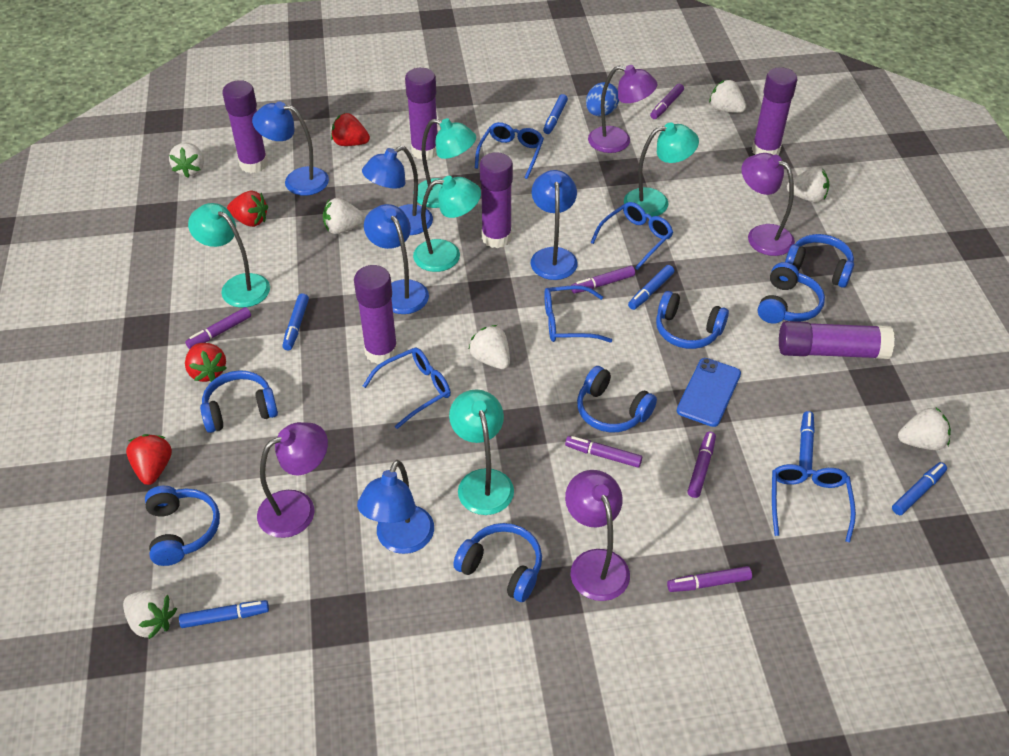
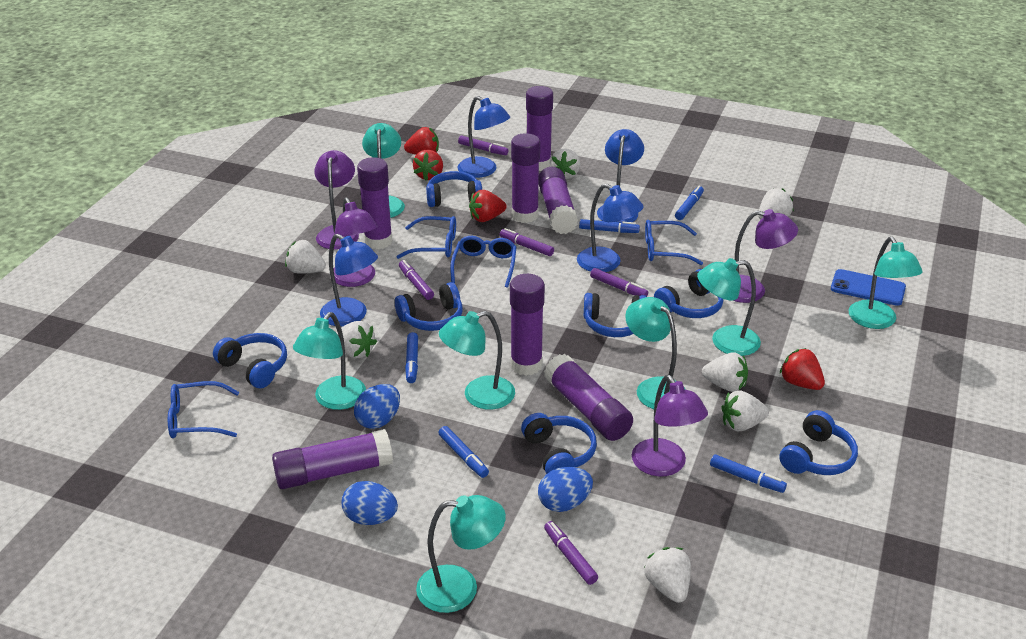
blue egg: 1 -> 3
blue glasses: 5 -> 4
blue lamp: 5 -> 4
blue marker: 6 -> 5
purple glue stick: 6 -> 7
purple marker: 6 -> 5
turquoise lamp: 5 -> 7

